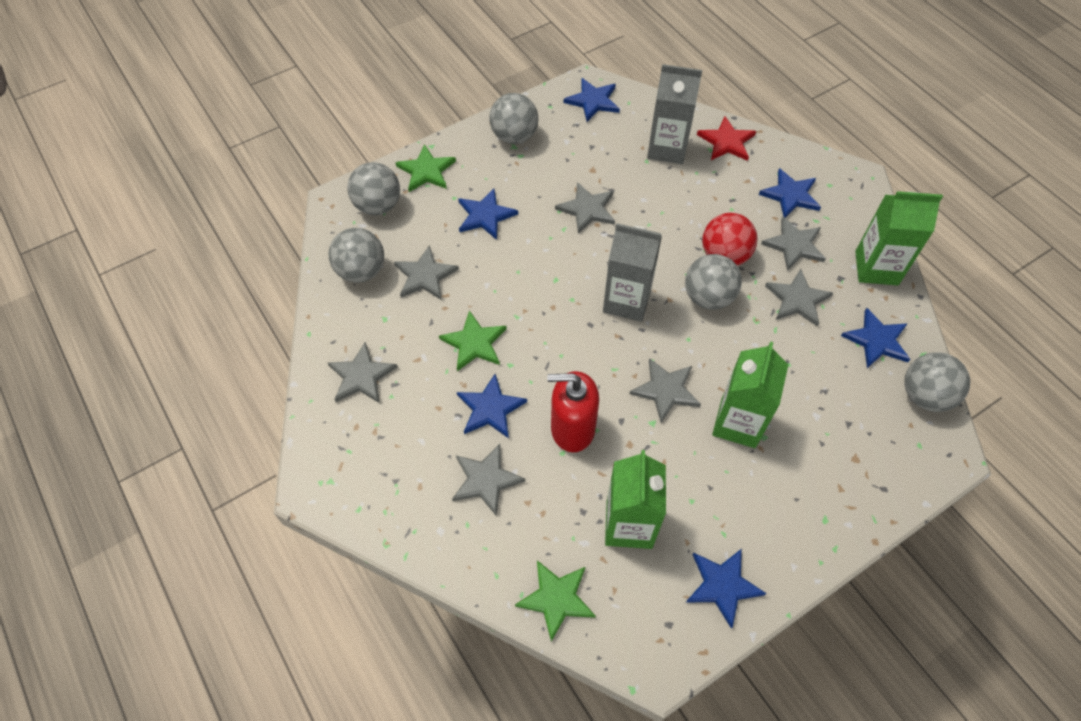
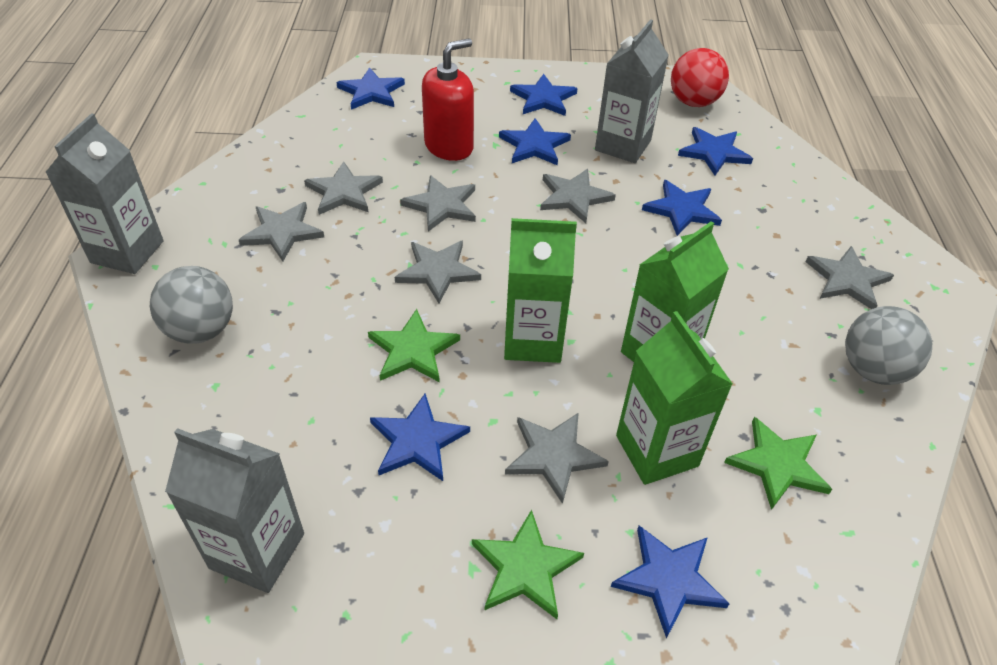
blue star: 6 -> 7
grey ball: 5 -> 2
grey carton: 2 -> 3
red star: 1 -> 0

